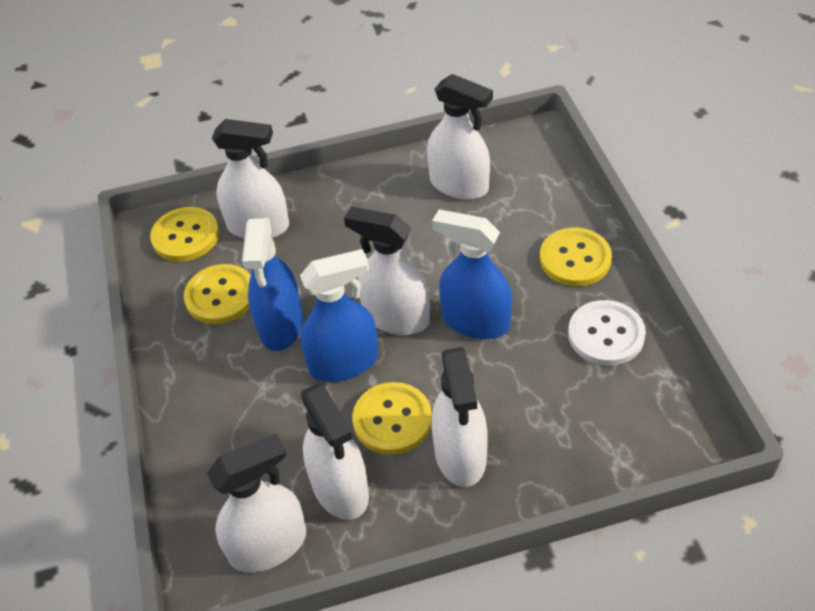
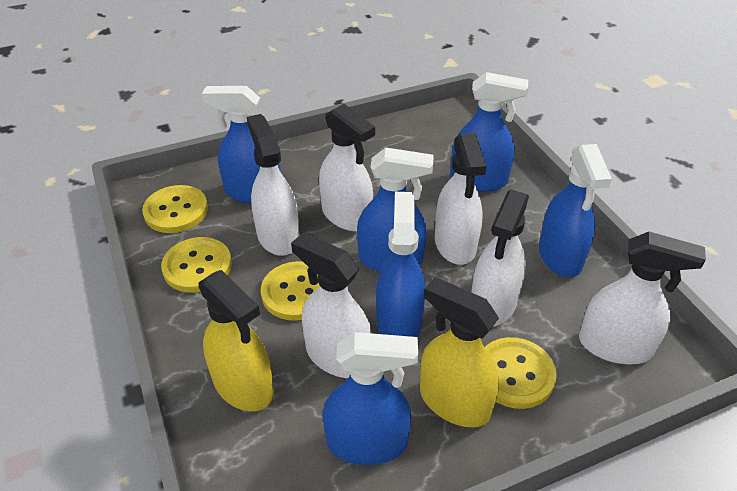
blue spray bottle: 3 -> 6
white button: 1 -> 0
yellow spray bottle: 0 -> 2

